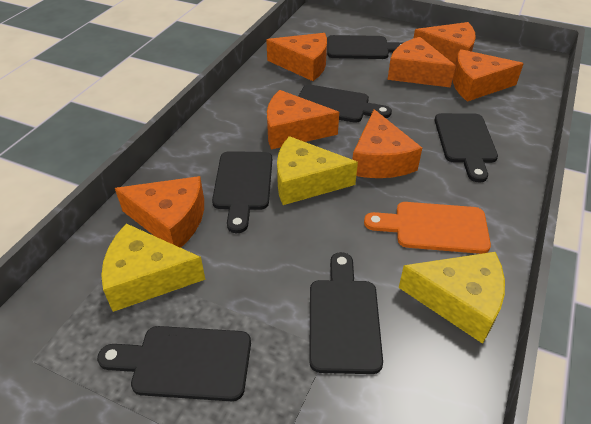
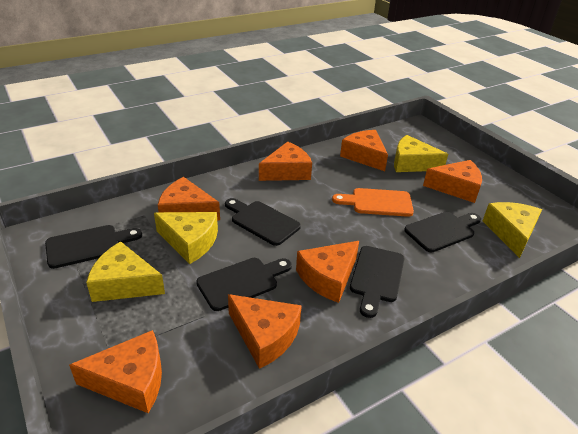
black cutting board: 6 -> 5
yellow cheese: 3 -> 4

